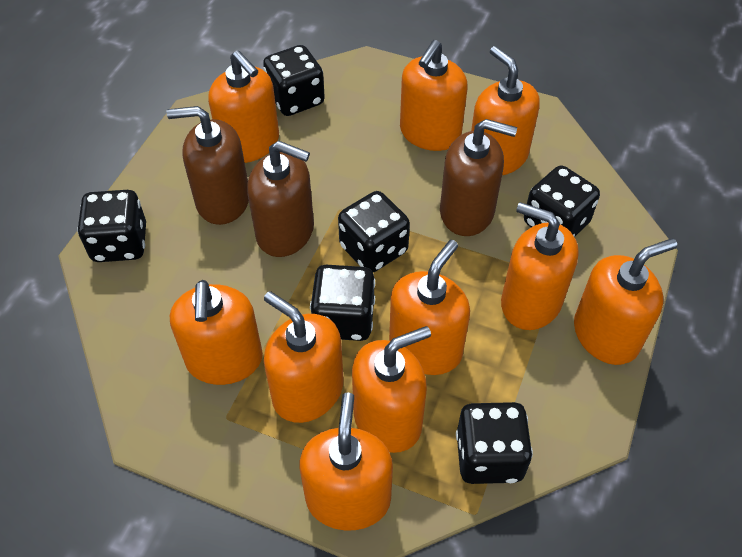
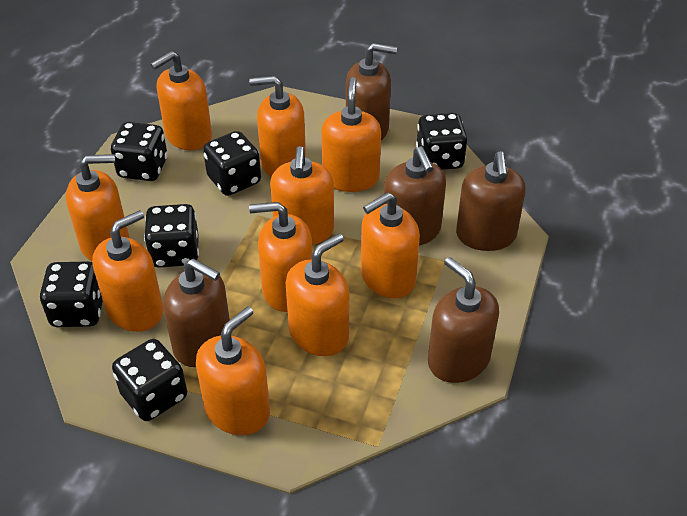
brown soap dispenser: 3 -> 5

